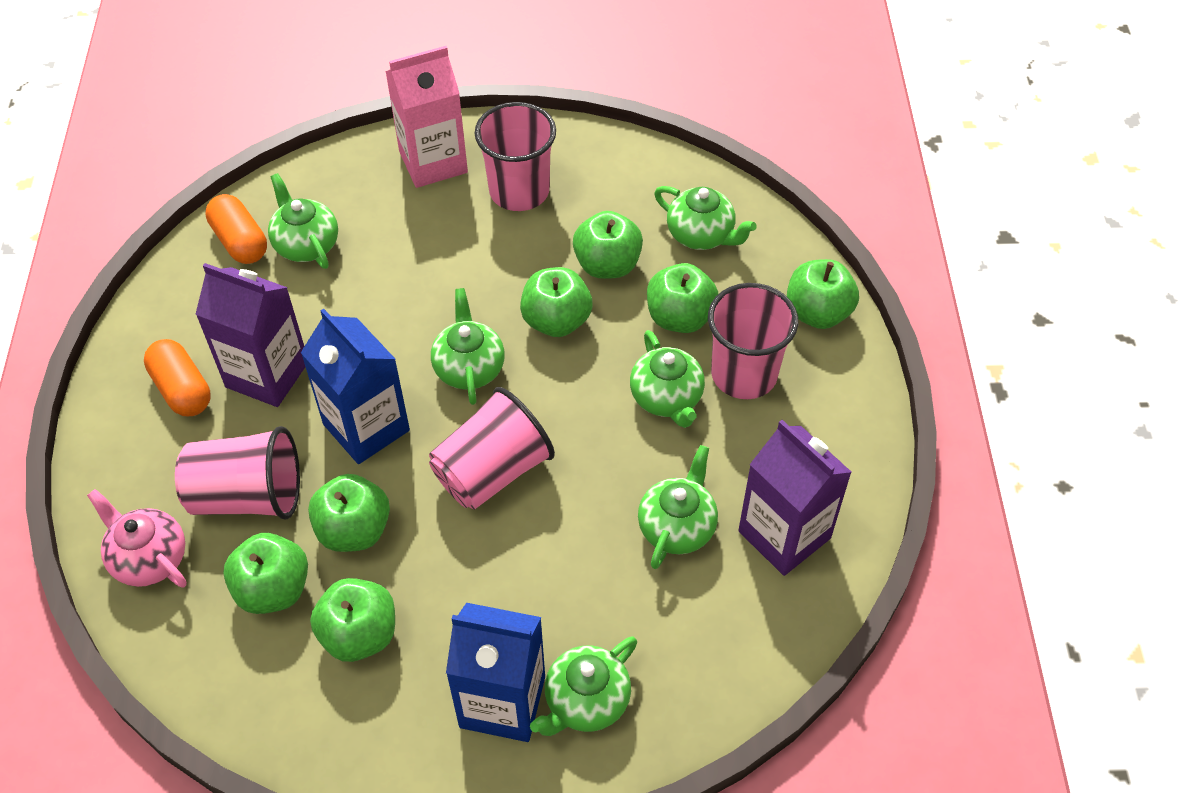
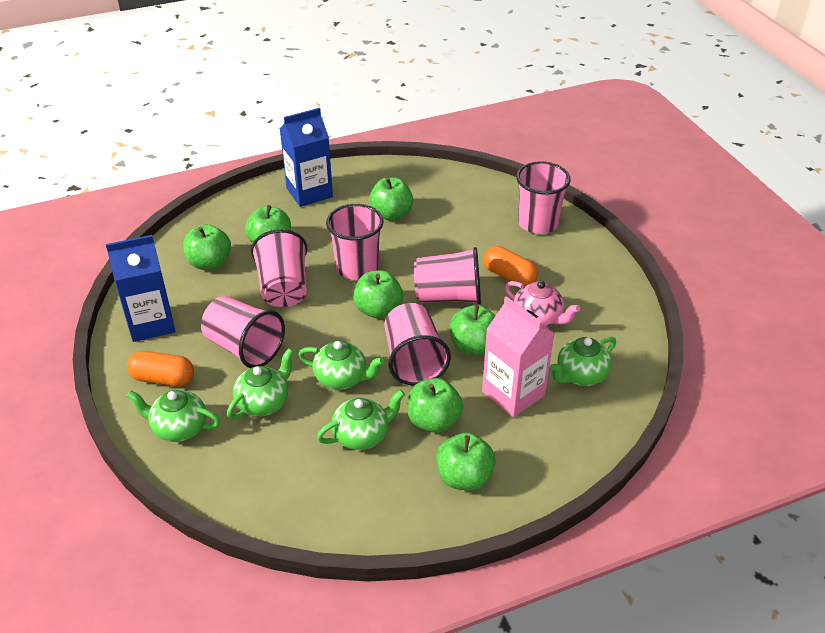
green teapot: 6 -> 5
pink cup: 4 -> 6
purple carton: 2 -> 0

